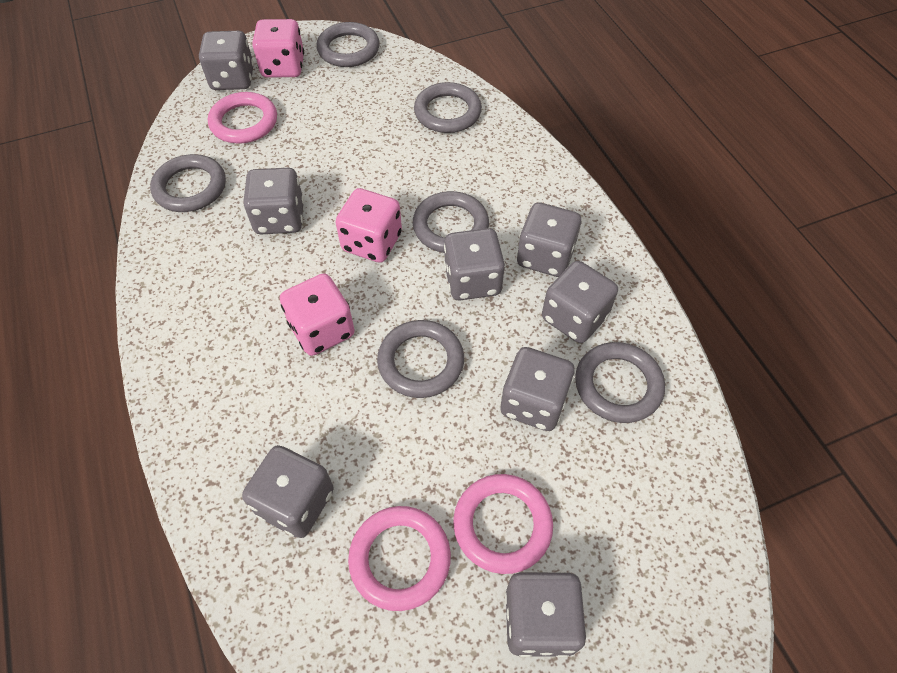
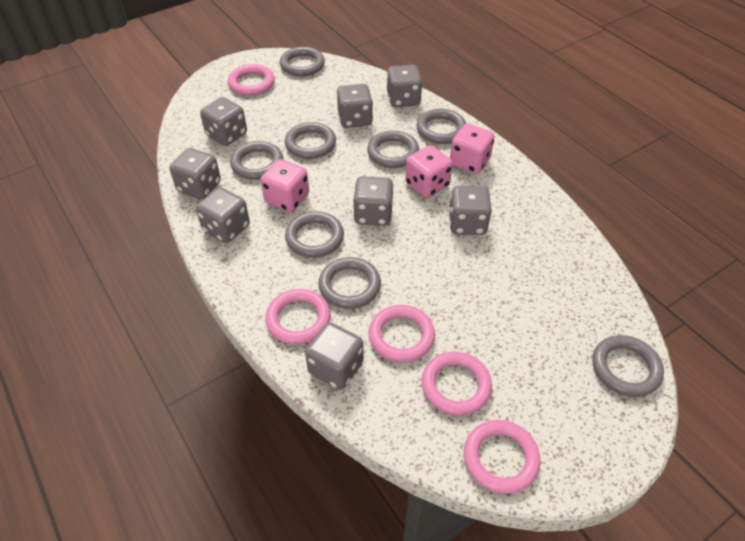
grey ring: 6 -> 8
pink ring: 3 -> 5

